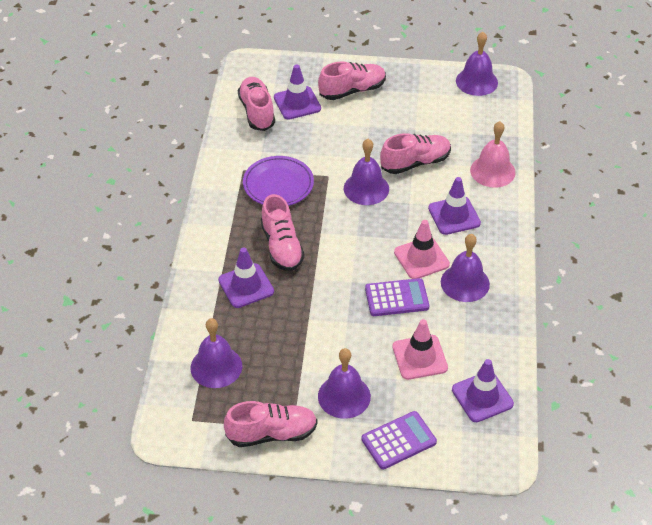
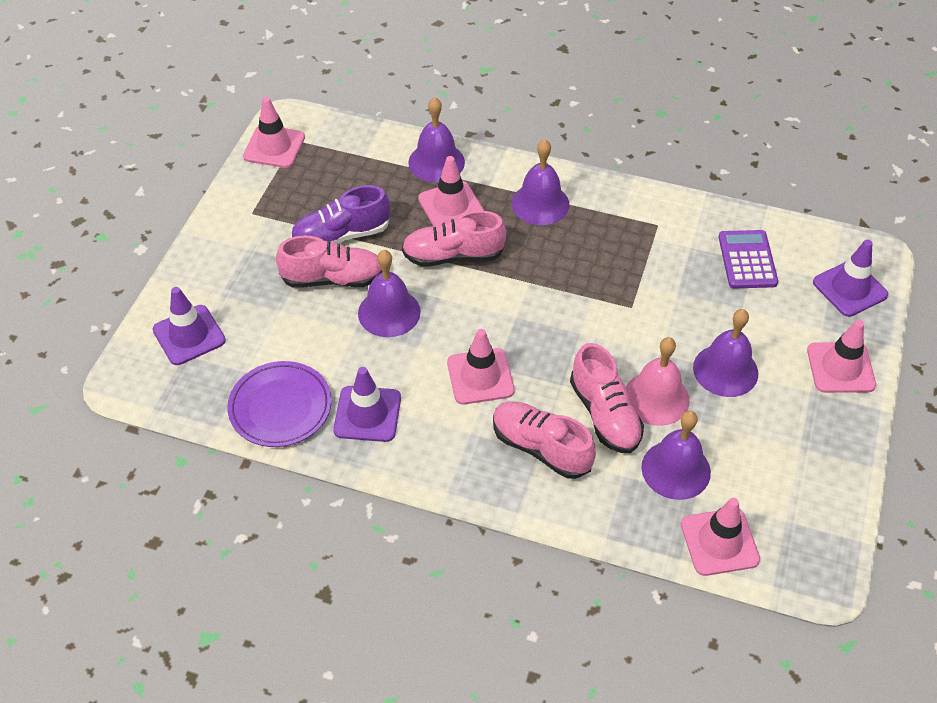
pink shoe: 5 -> 4
pink traffic cone: 2 -> 5
purple calculator: 2 -> 1
purple shoe: 0 -> 1
purple traffic cone: 4 -> 3

